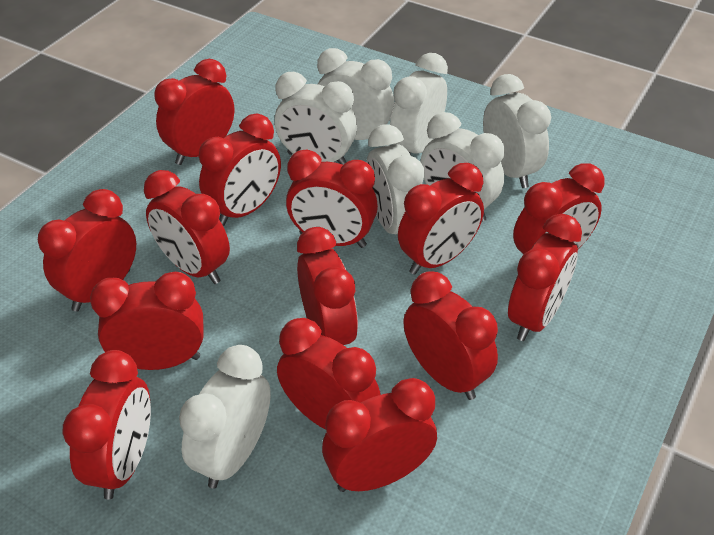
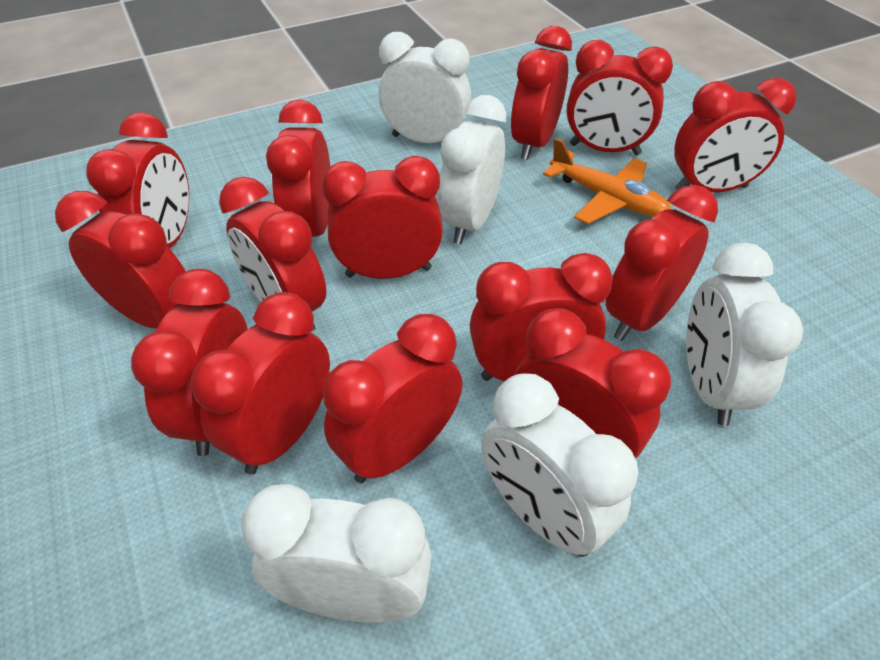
orange plane: 0 -> 1
white clock: 7 -> 5

